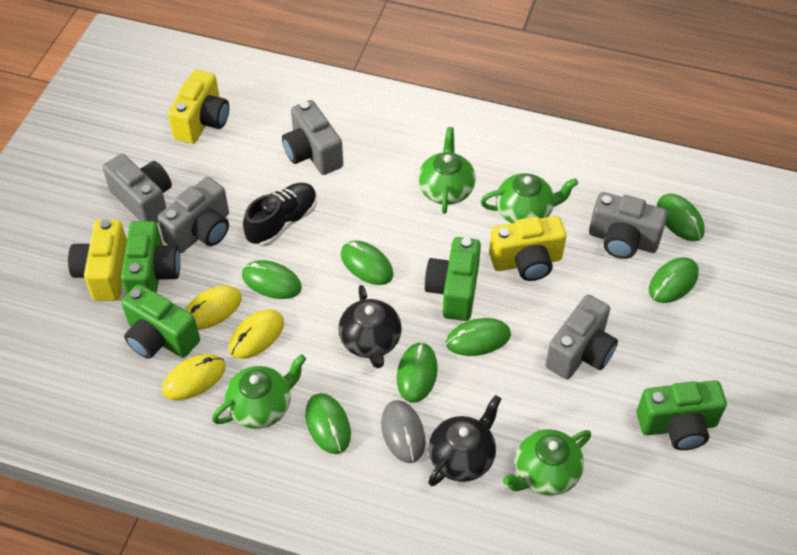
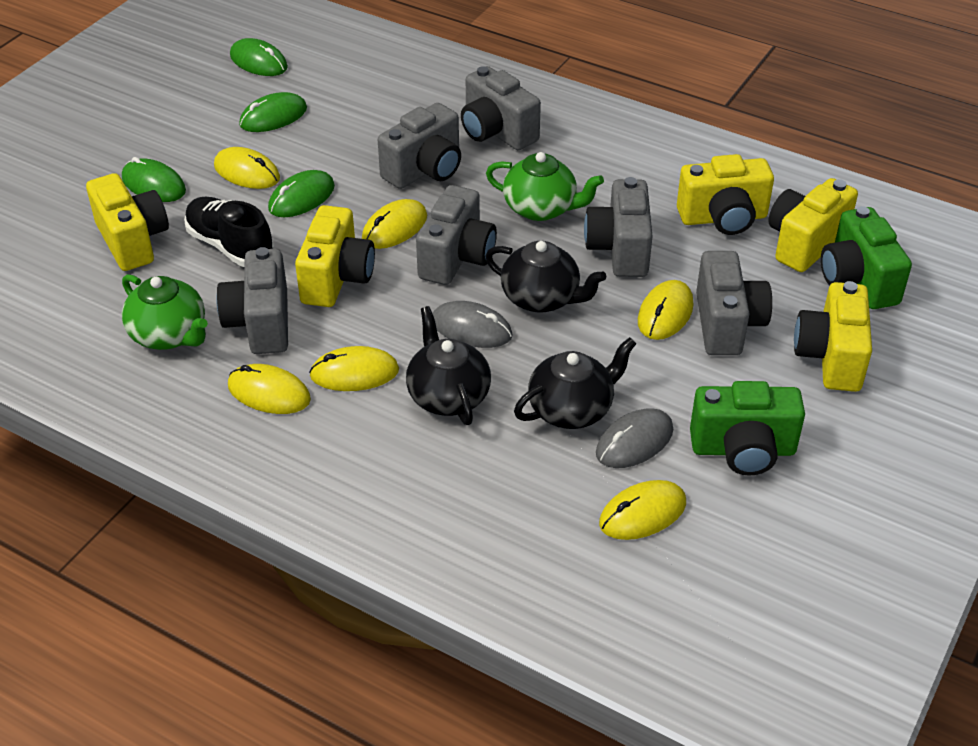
black teapot: 2 -> 3
green camera: 4 -> 2
green mouse: 7 -> 4
green teapot: 4 -> 2
grey camera: 5 -> 6
grey mouse: 1 -> 2
yellow camera: 3 -> 5
yellow mouse: 3 -> 6

